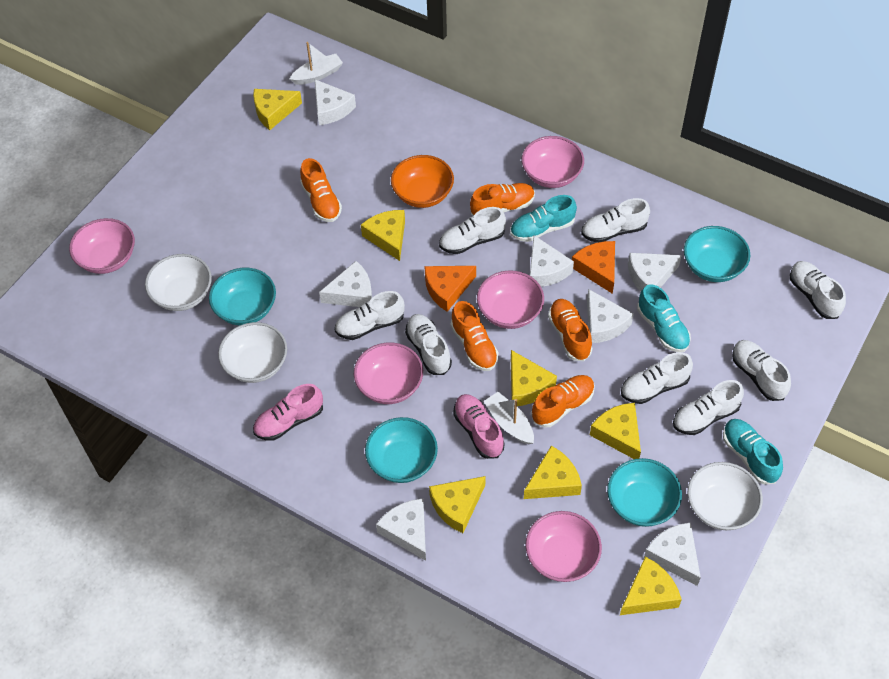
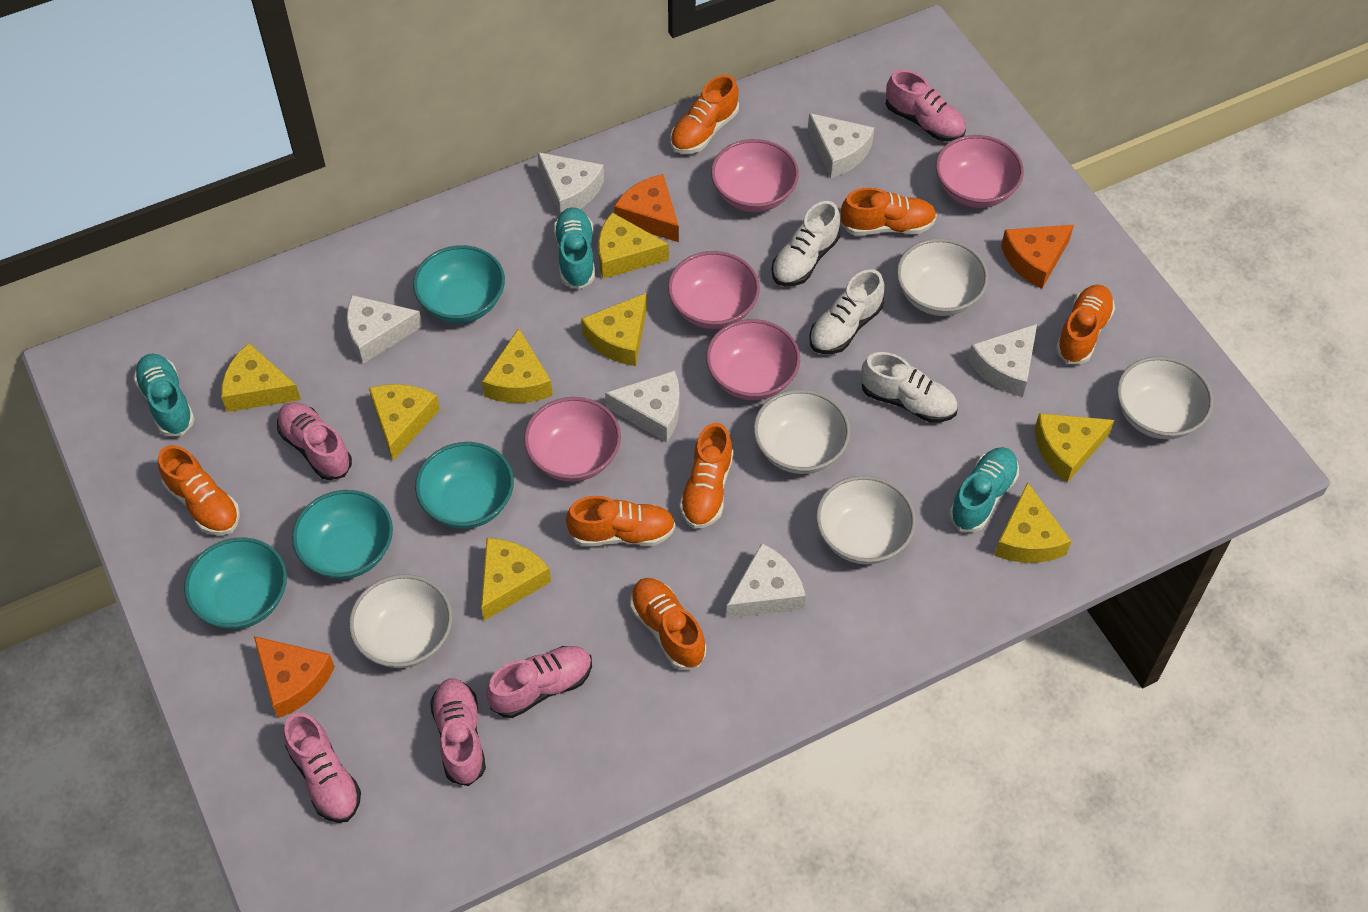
orange bowl: 1 -> 0
orange cheese: 2 -> 3
orange shoe: 5 -> 7
pink shoe: 2 -> 5
white boat: 2 -> 0
white bowl: 3 -> 5
white cheese: 7 -> 6
white shoe: 8 -> 3
yellow cheese: 7 -> 8

